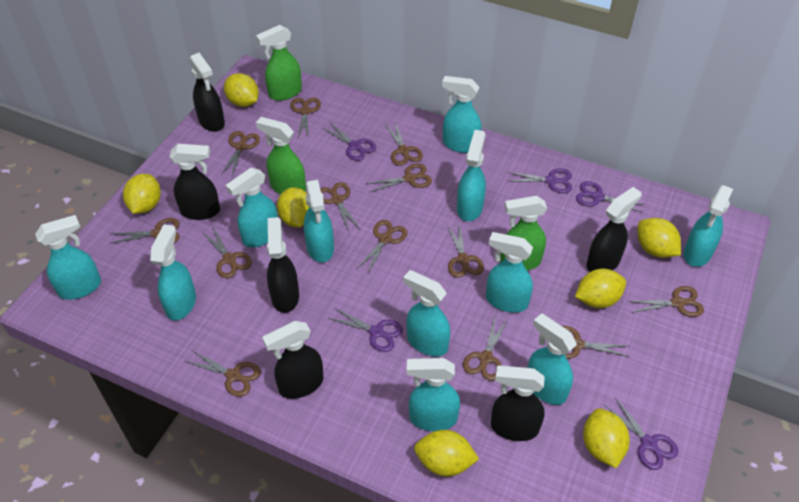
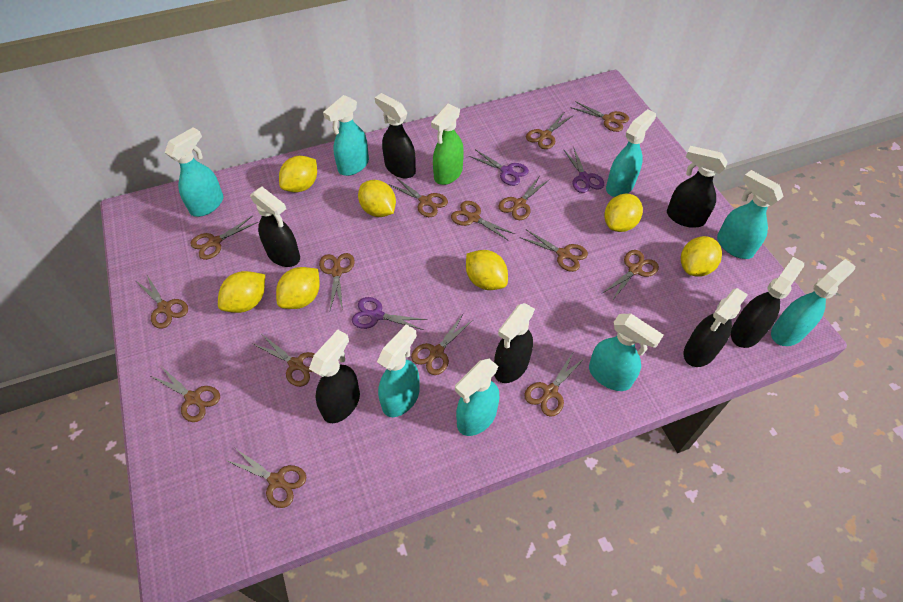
black spray bottle: 6 -> 7
brown scissors: 13 -> 15
green spray bottle: 3 -> 1
purple scissors: 5 -> 3
turquoise spray bottle: 11 -> 8

